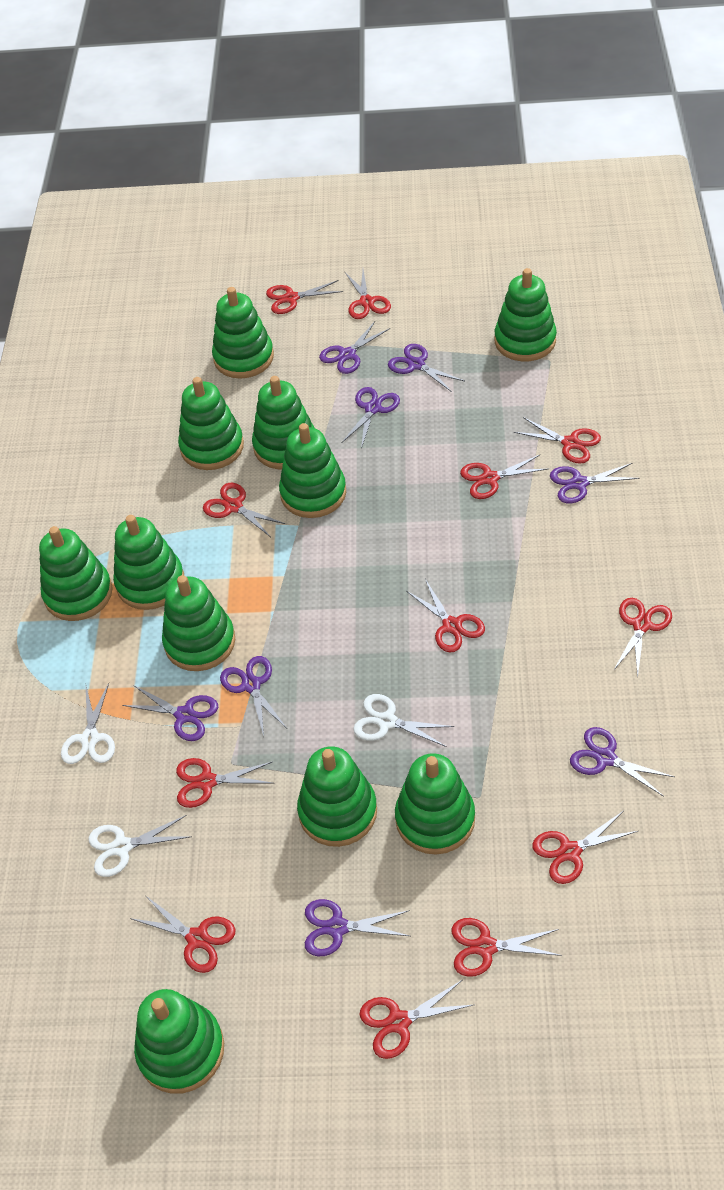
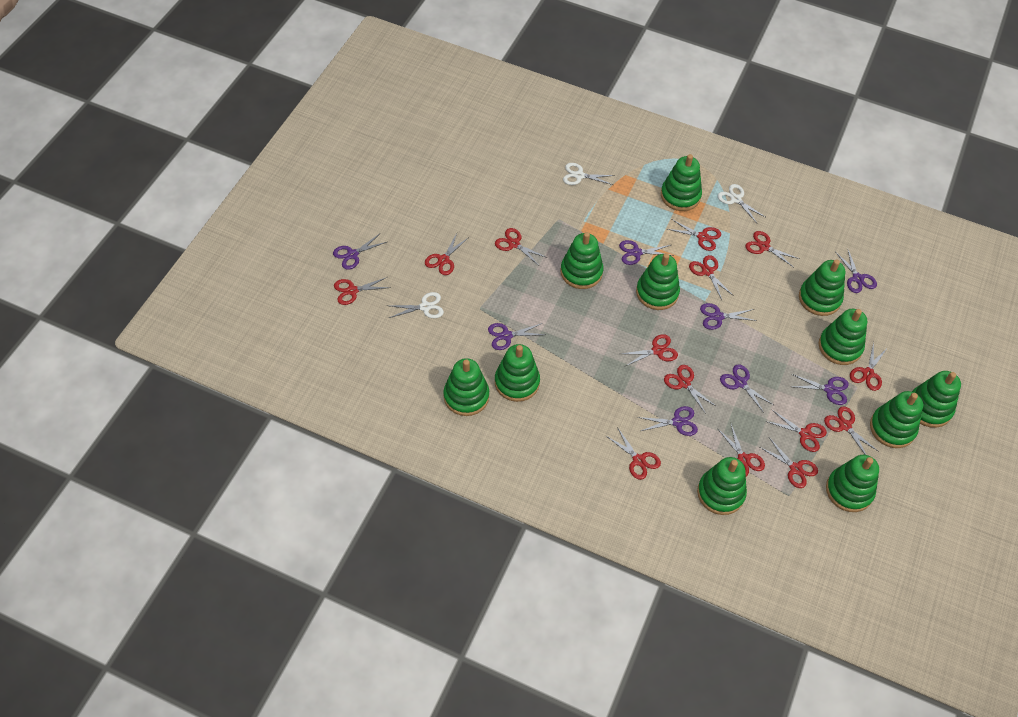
red scissors: 12 -> 14

